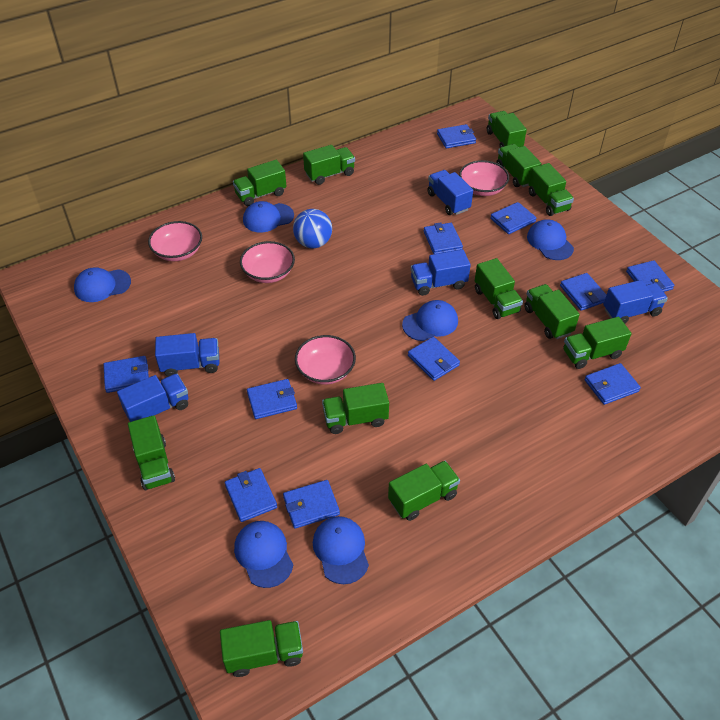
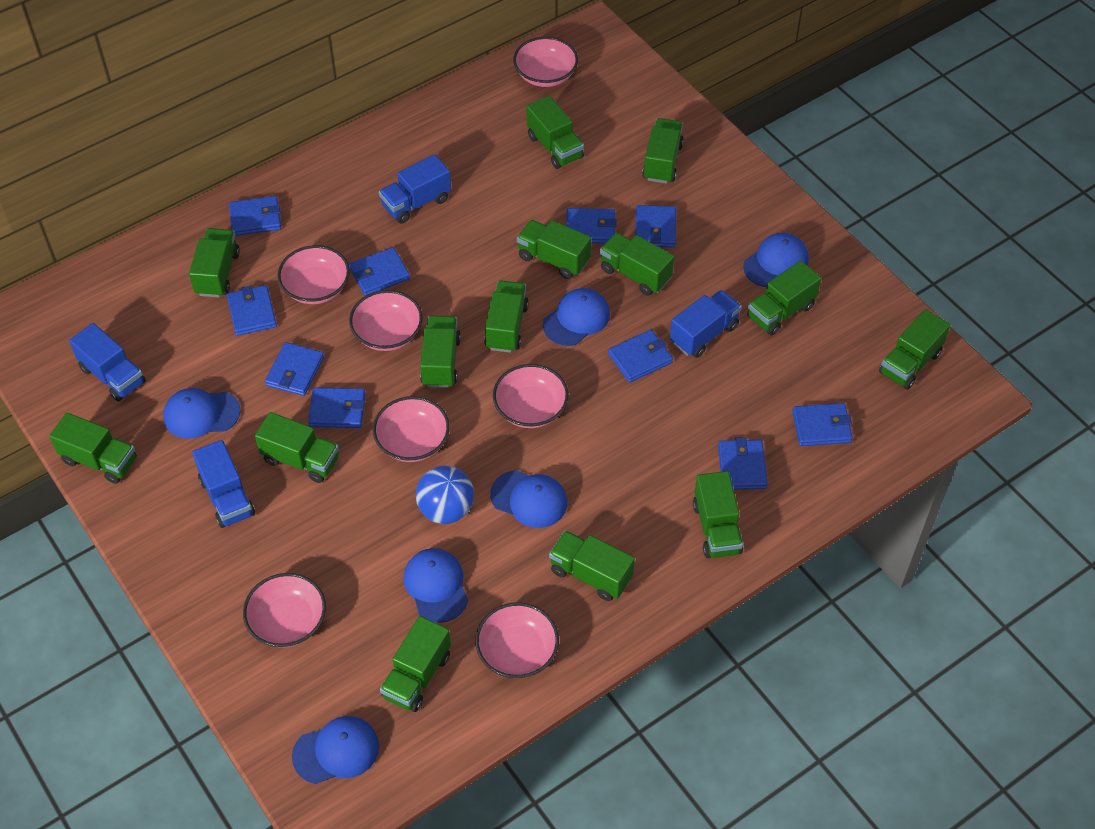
blue truck: 5 -> 4
blue wallet: 11 -> 10
green truck: 12 -> 14
pink bowl: 4 -> 7

